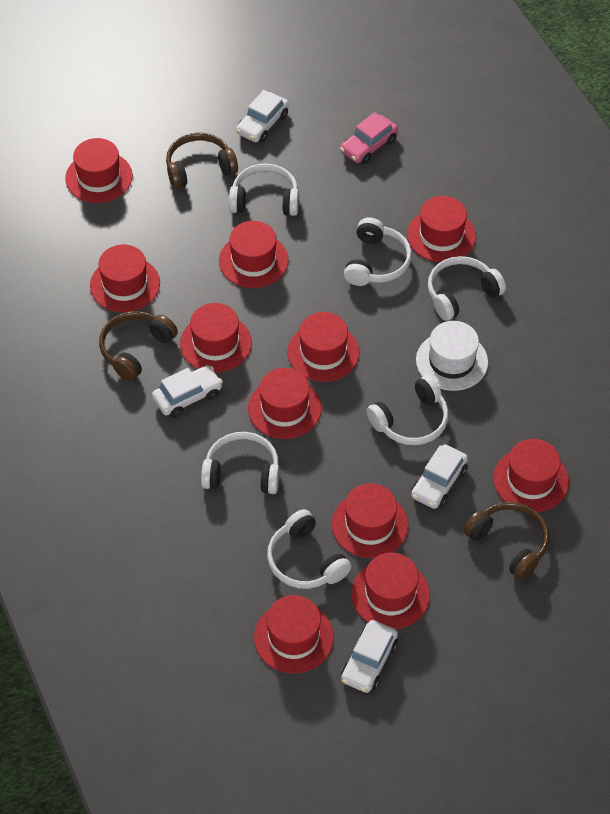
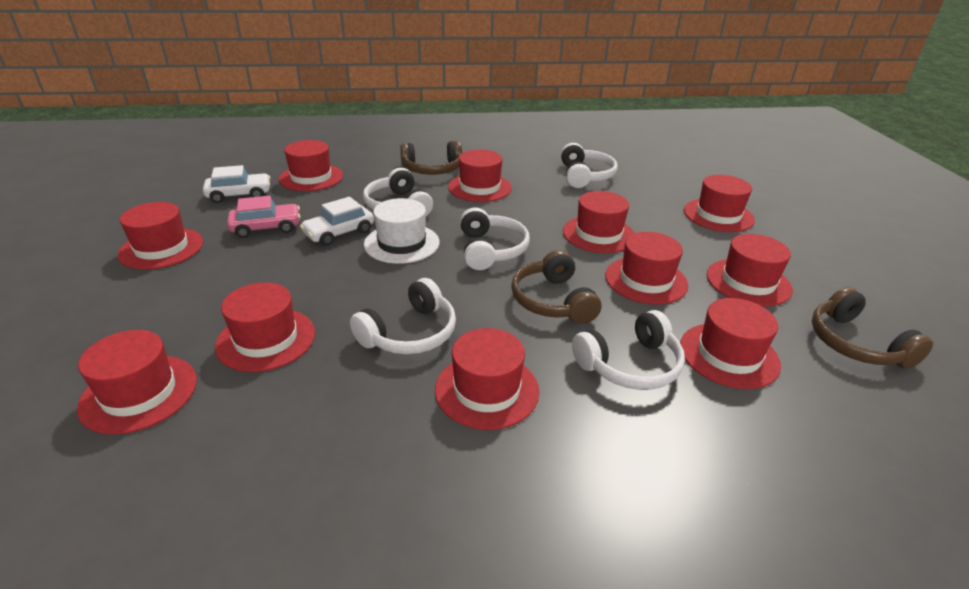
white car: 4 -> 2
white headphones: 6 -> 5

